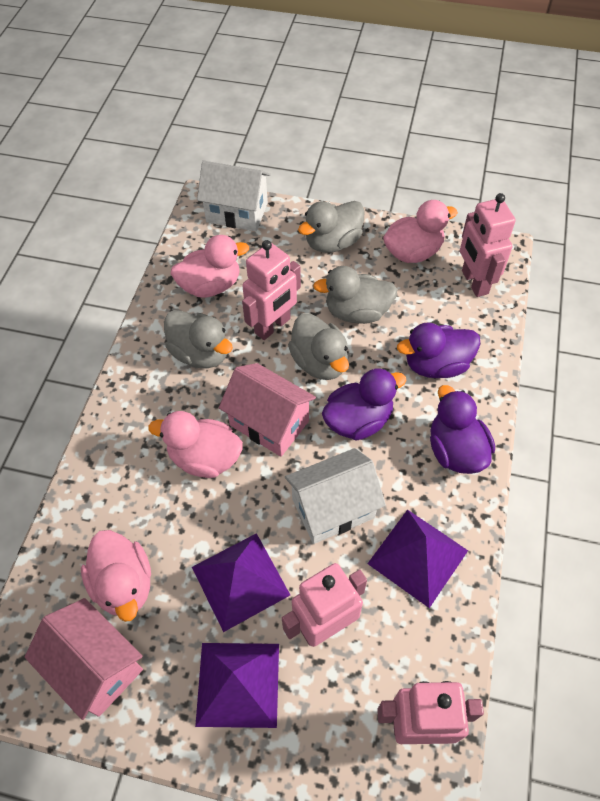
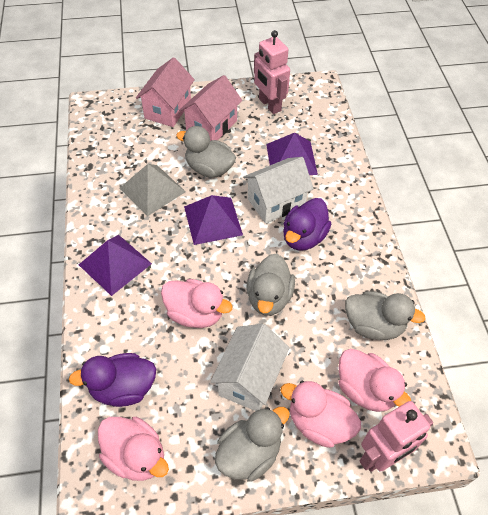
grey pyramid: 0 -> 1
pink robot: 4 -> 2
purple duck: 3 -> 2

